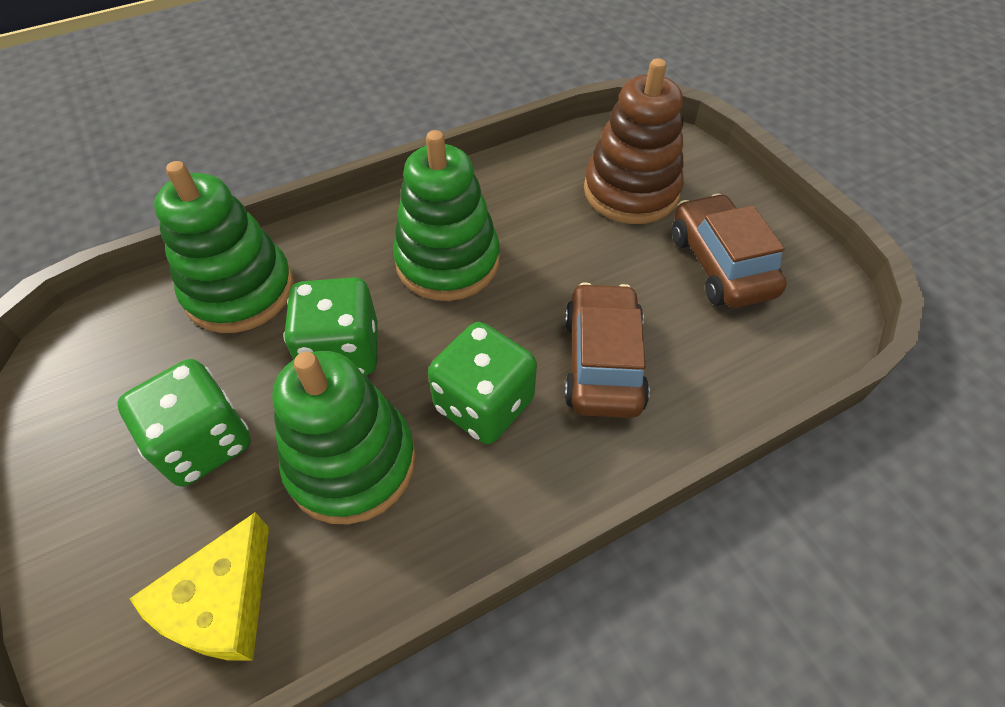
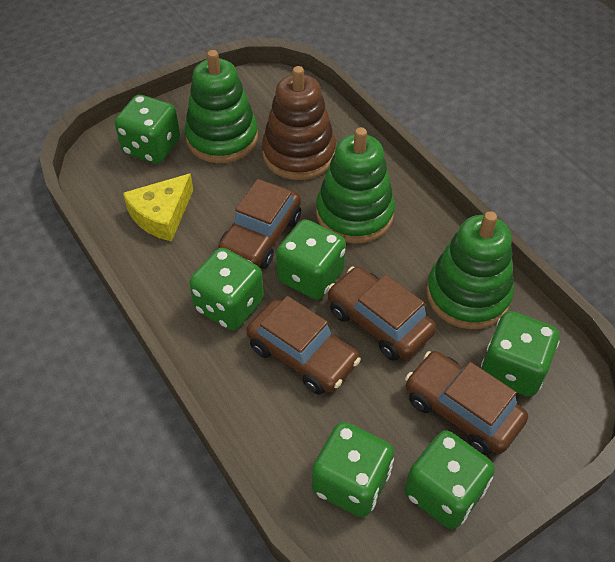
brown car: 2 -> 4
green dice: 3 -> 6

